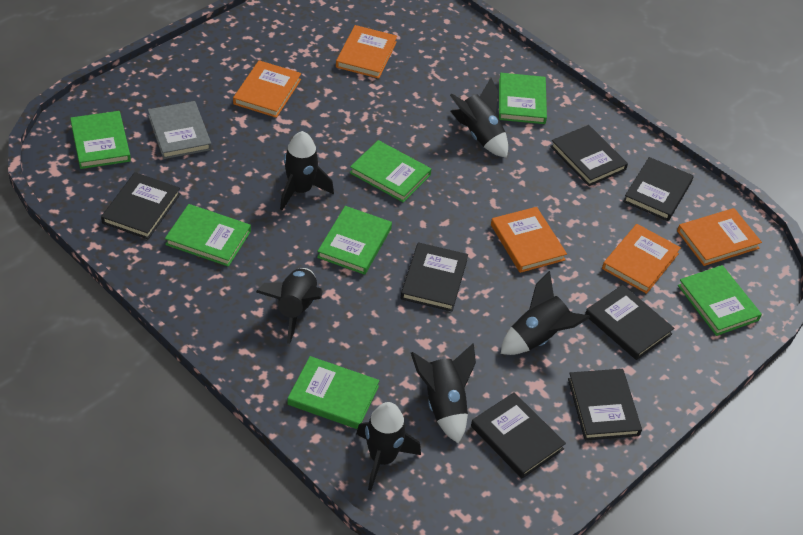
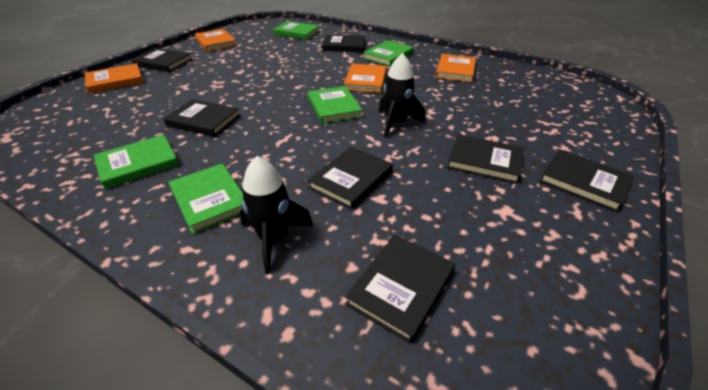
black rocket: 6 -> 2
green book: 7 -> 5
grey book: 1 -> 0
orange book: 5 -> 4

